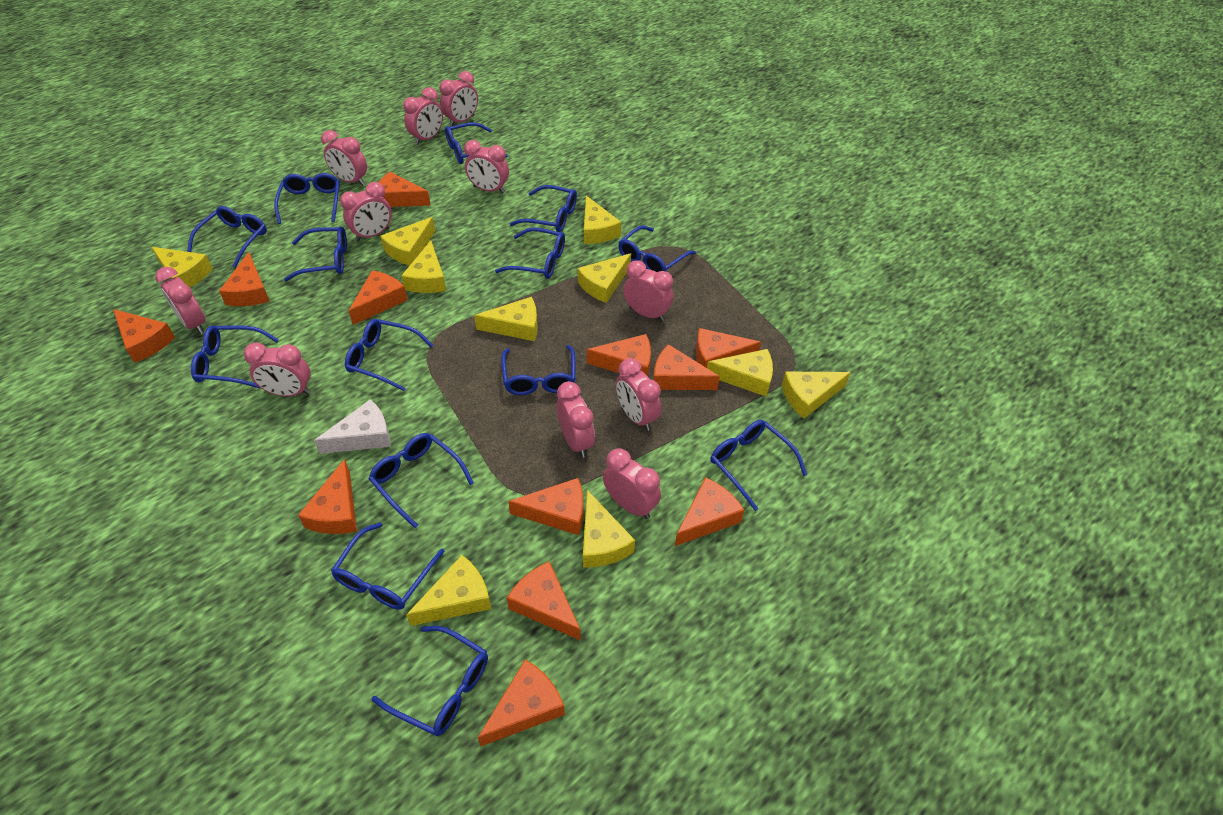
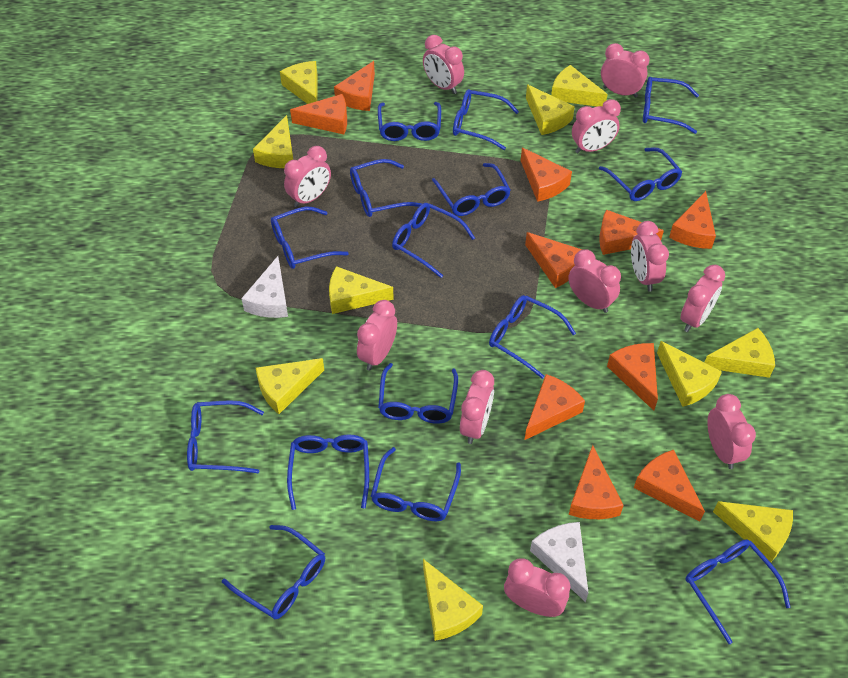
blue glasses: 14 -> 15
orange cheese: 12 -> 10
white cheese: 1 -> 2

